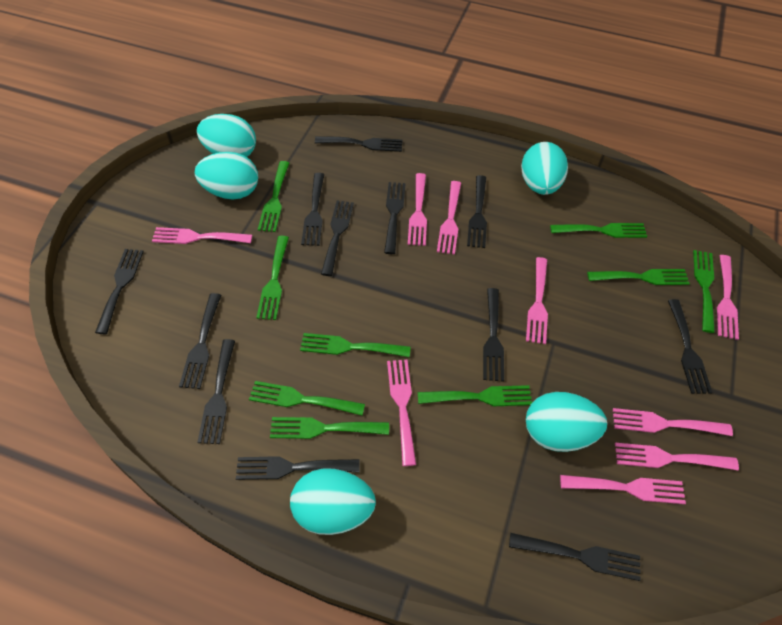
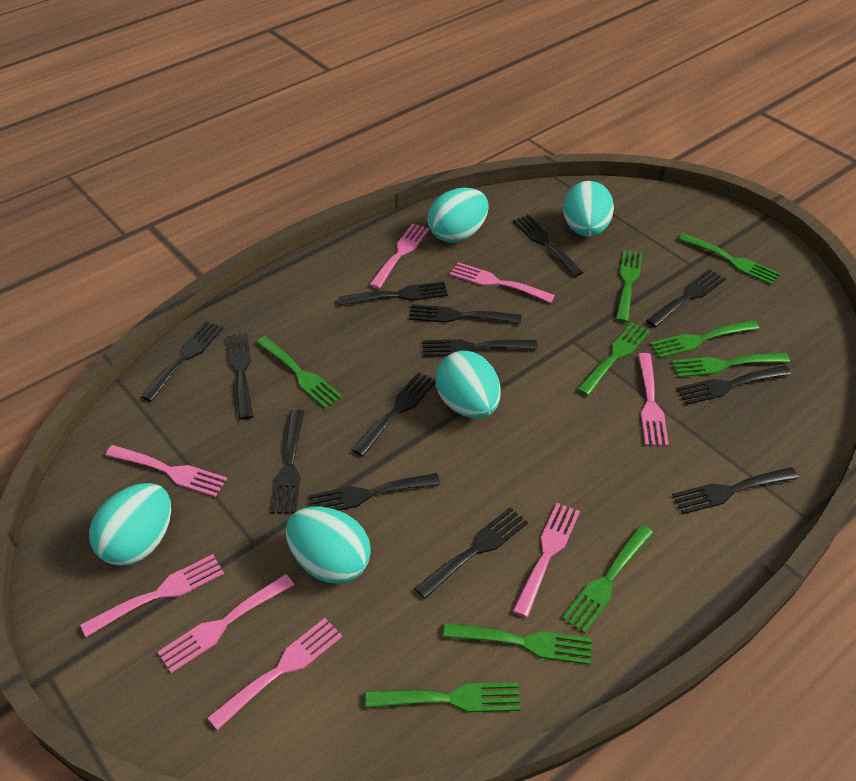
black fork: 12 -> 13
pink fork: 9 -> 8

